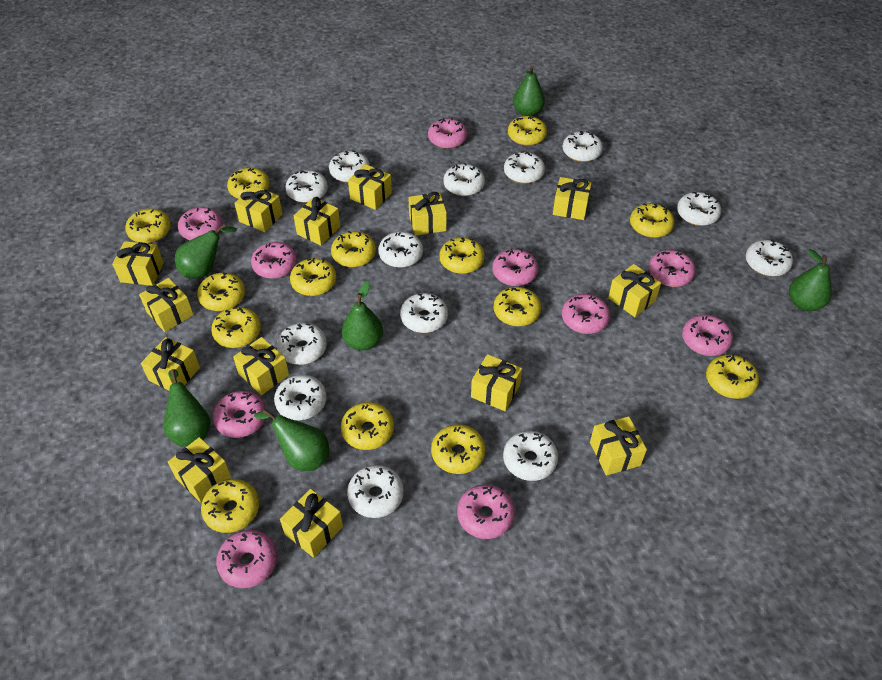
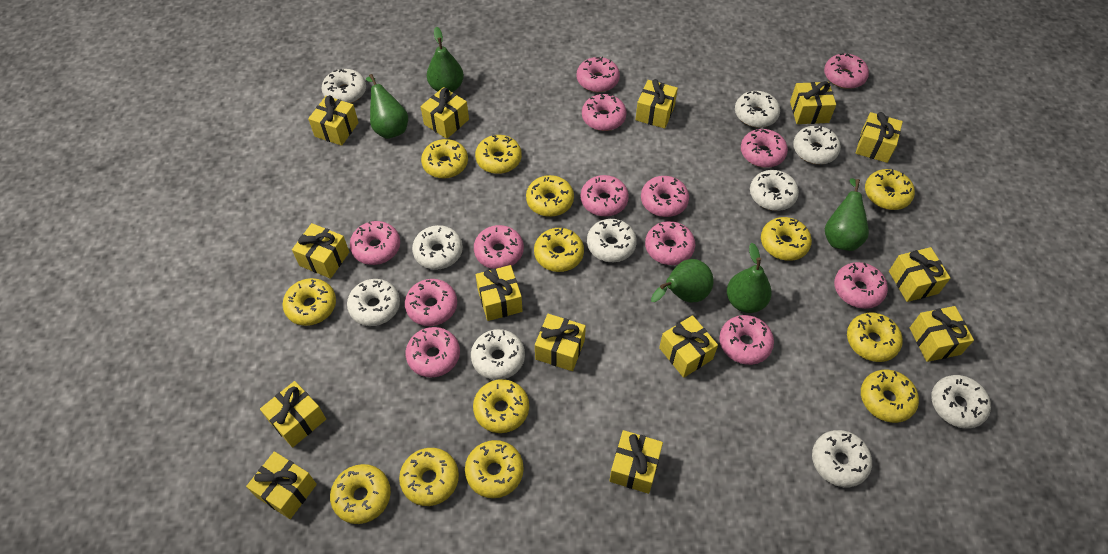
green pear: 6 -> 5
pink donut: 10 -> 13
white donut: 13 -> 10
yellow donut: 14 -> 13

